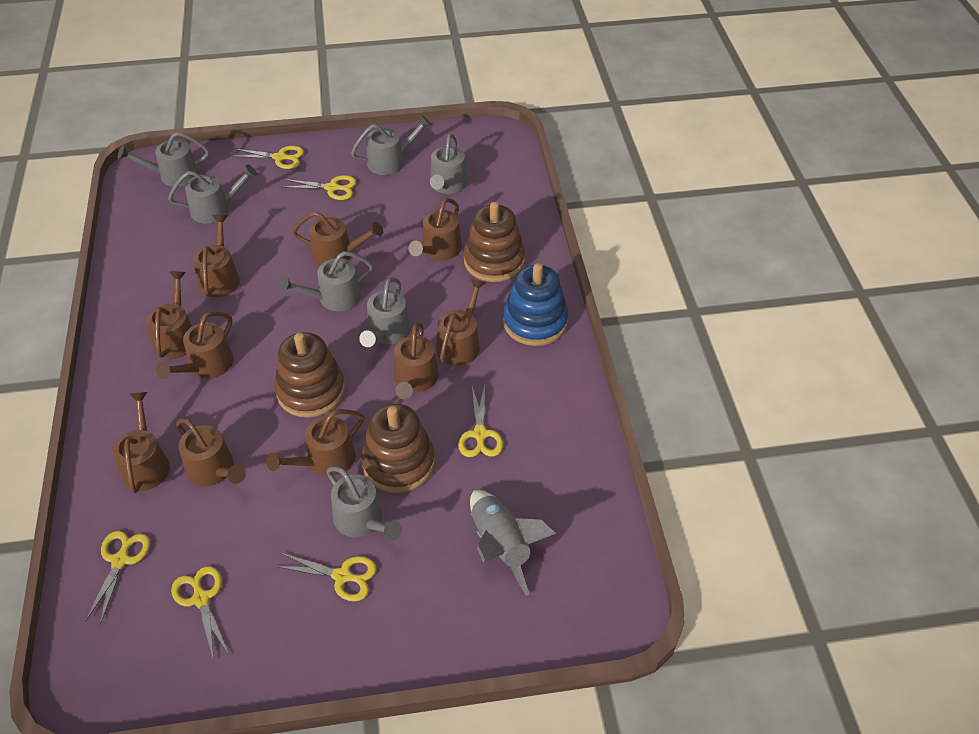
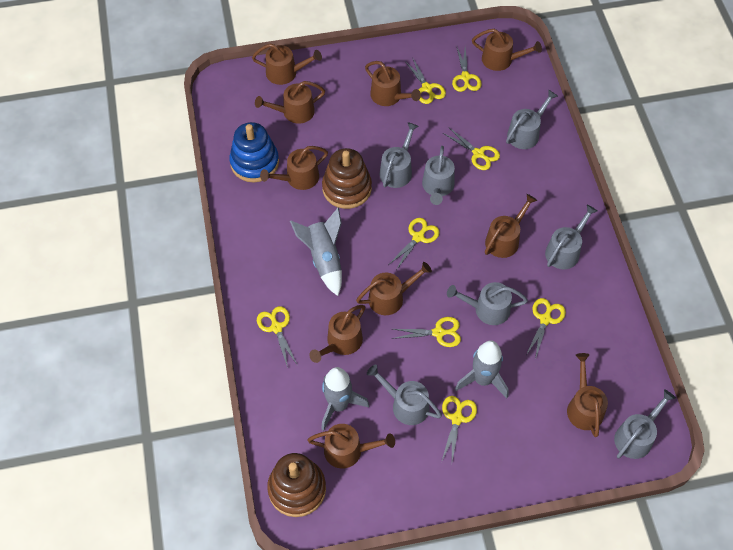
brown stacking toy: 3 -> 2
grey rocket: 1 -> 3
yellow scissors: 6 -> 8

